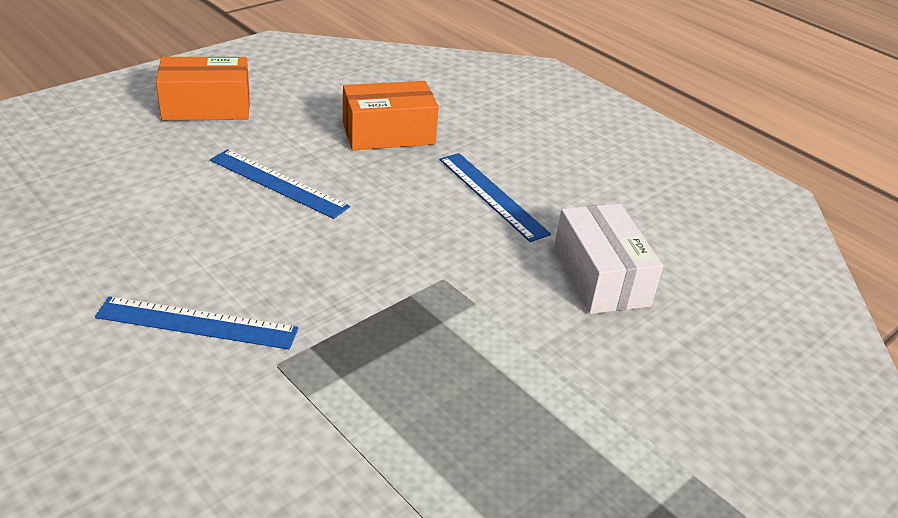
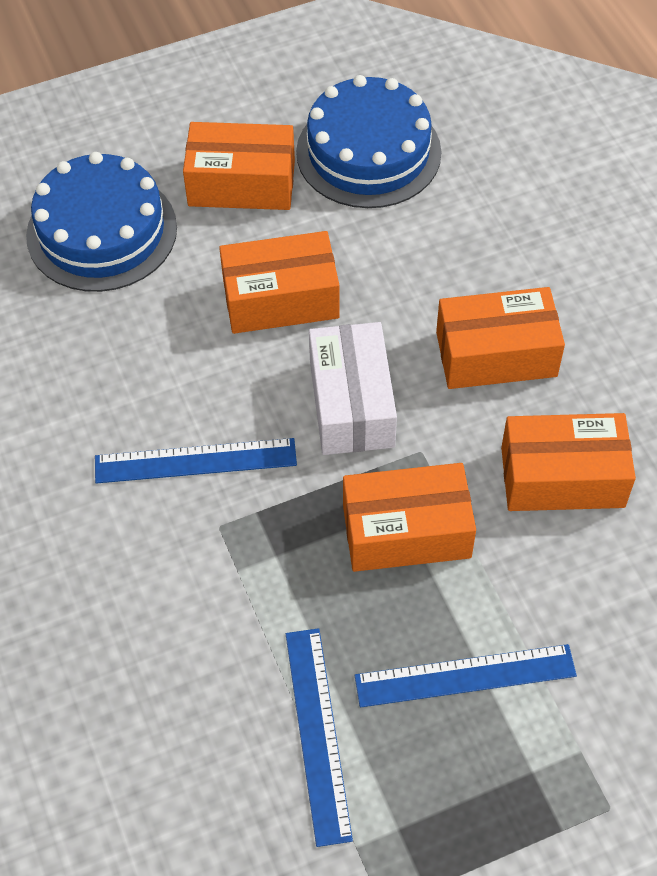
blue cake: 0 -> 2
orange box: 2 -> 5

